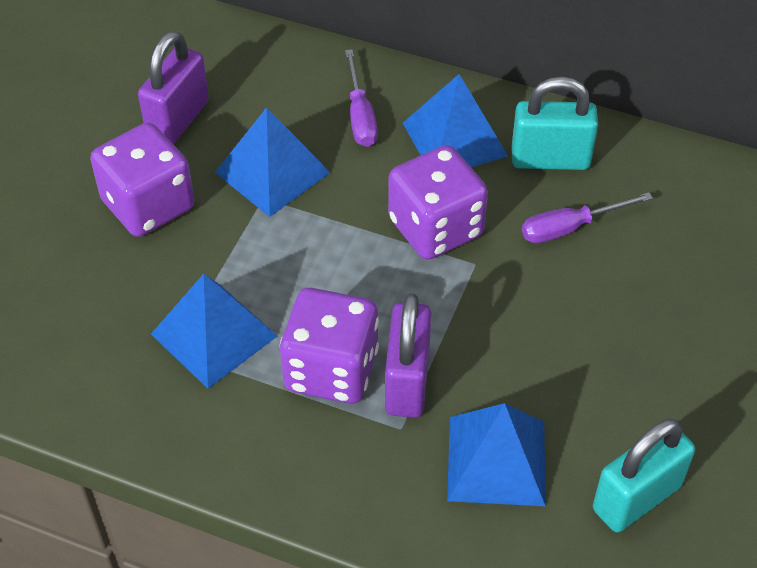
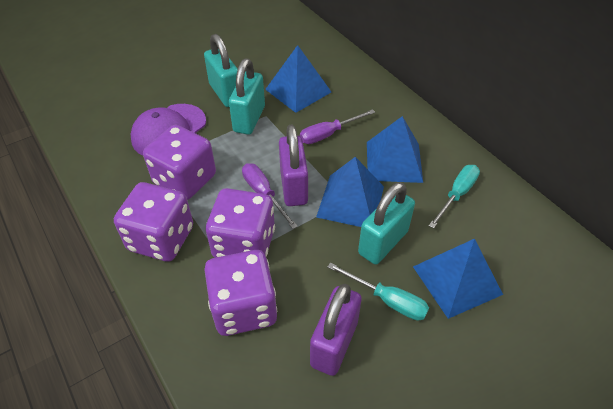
purple cap: 0 -> 1
purple dice: 3 -> 4
turquoise padlock: 2 -> 3
turquoise screwdriver: 0 -> 2

